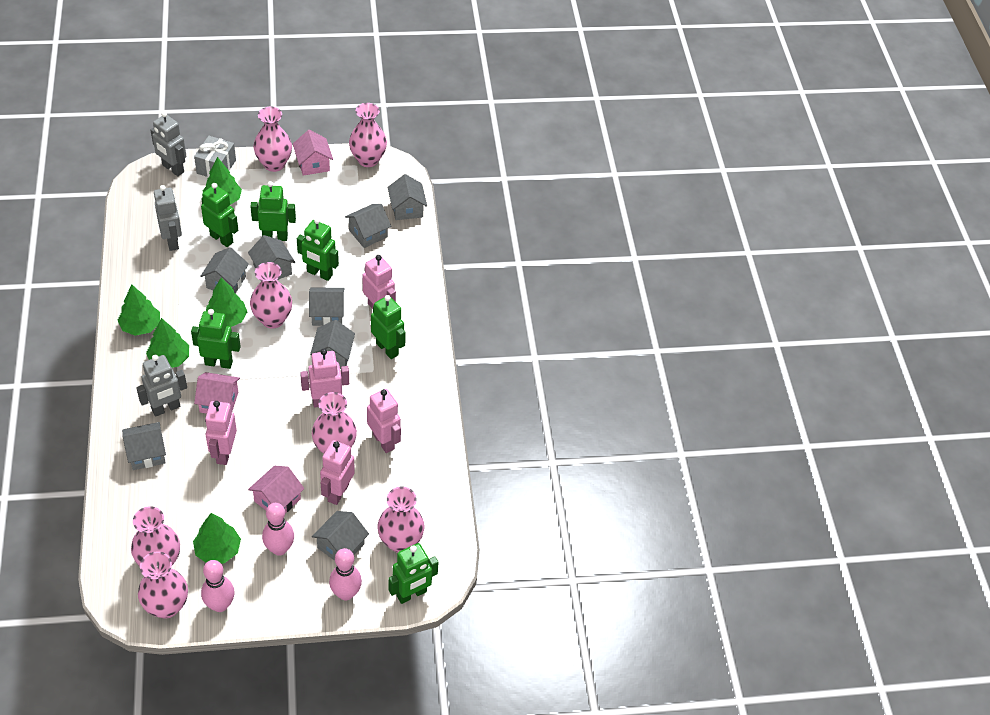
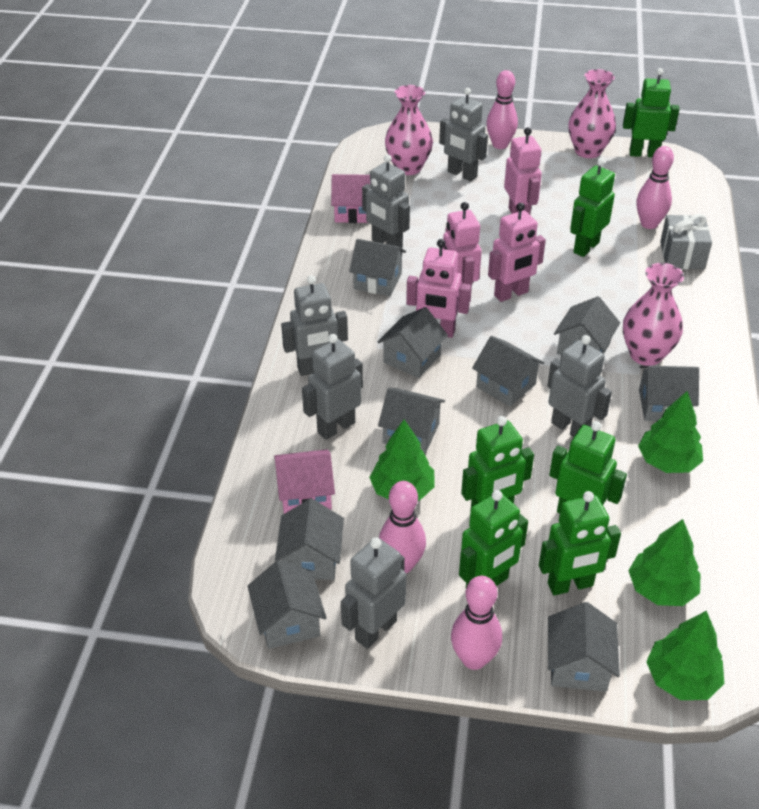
green tree: 5 -> 4
grey house: 8 -> 9
grey robot: 3 -> 6
pink bowling pin: 3 -> 4
pink house: 3 -> 2
pink robot: 5 -> 4
pink vase: 7 -> 3

